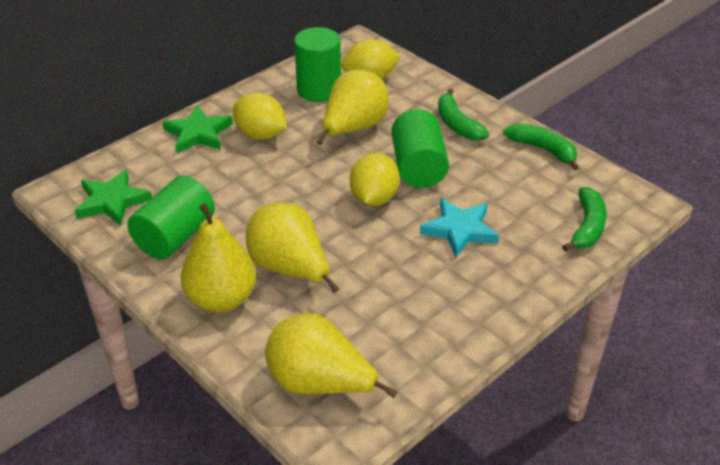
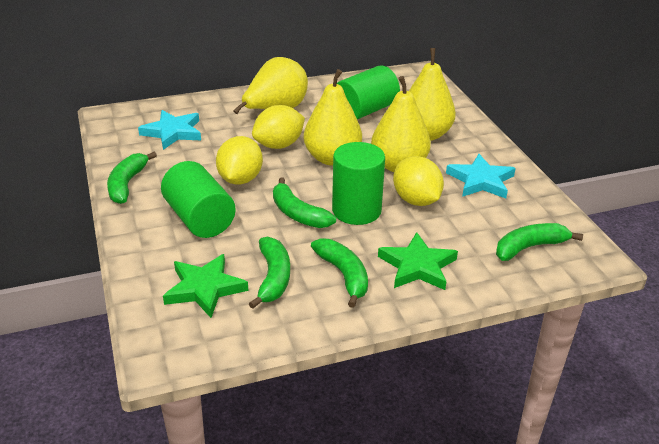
green banana: 3 -> 5
turquoise star: 1 -> 2

